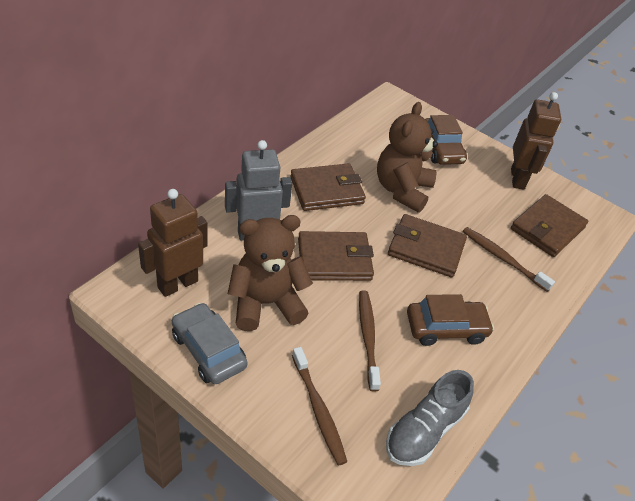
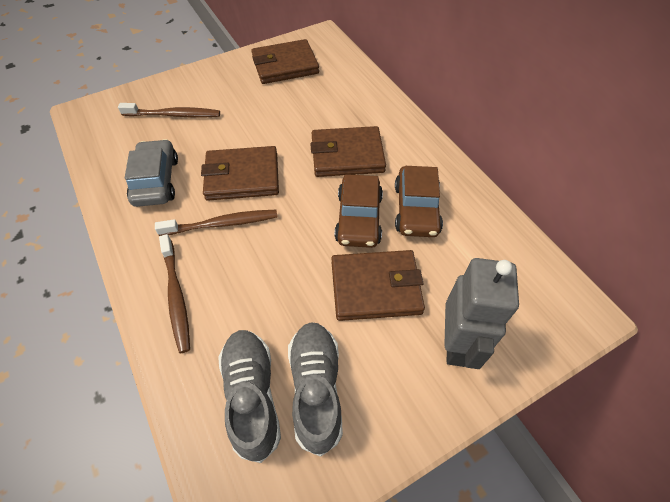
brown robot: 2 -> 0
brown teddy bear: 2 -> 0
grey shoe: 1 -> 2

